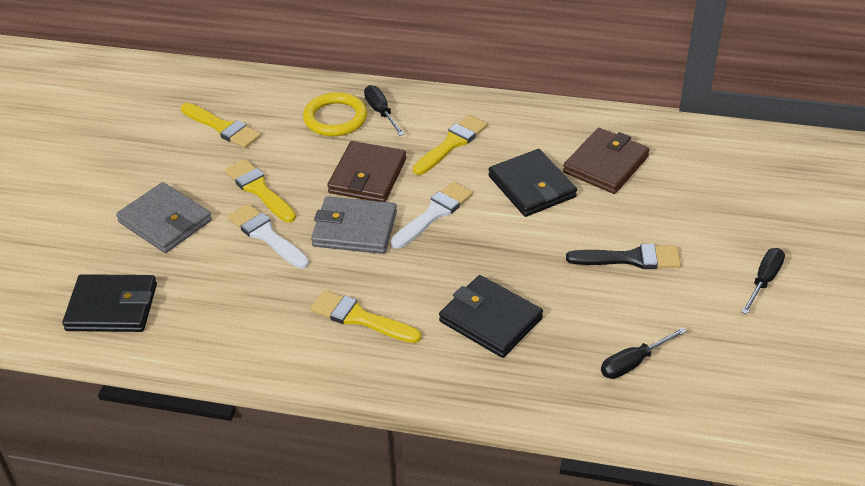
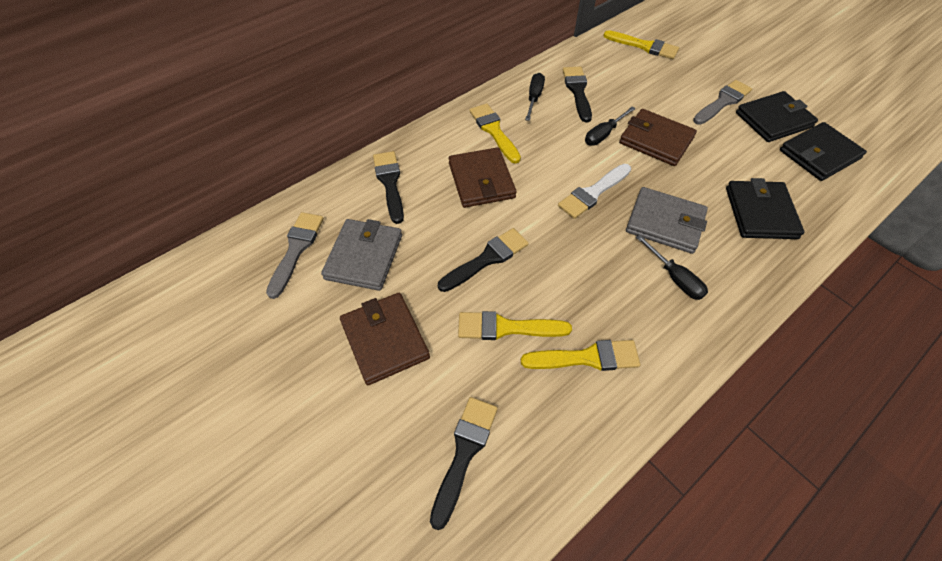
black brush: 1 -> 4
brown wallet: 2 -> 3
grey brush: 0 -> 2
white brush: 2 -> 1
yellow ring: 1 -> 0

